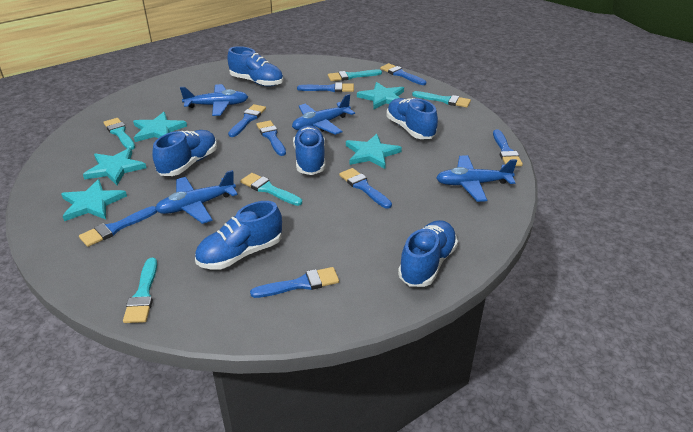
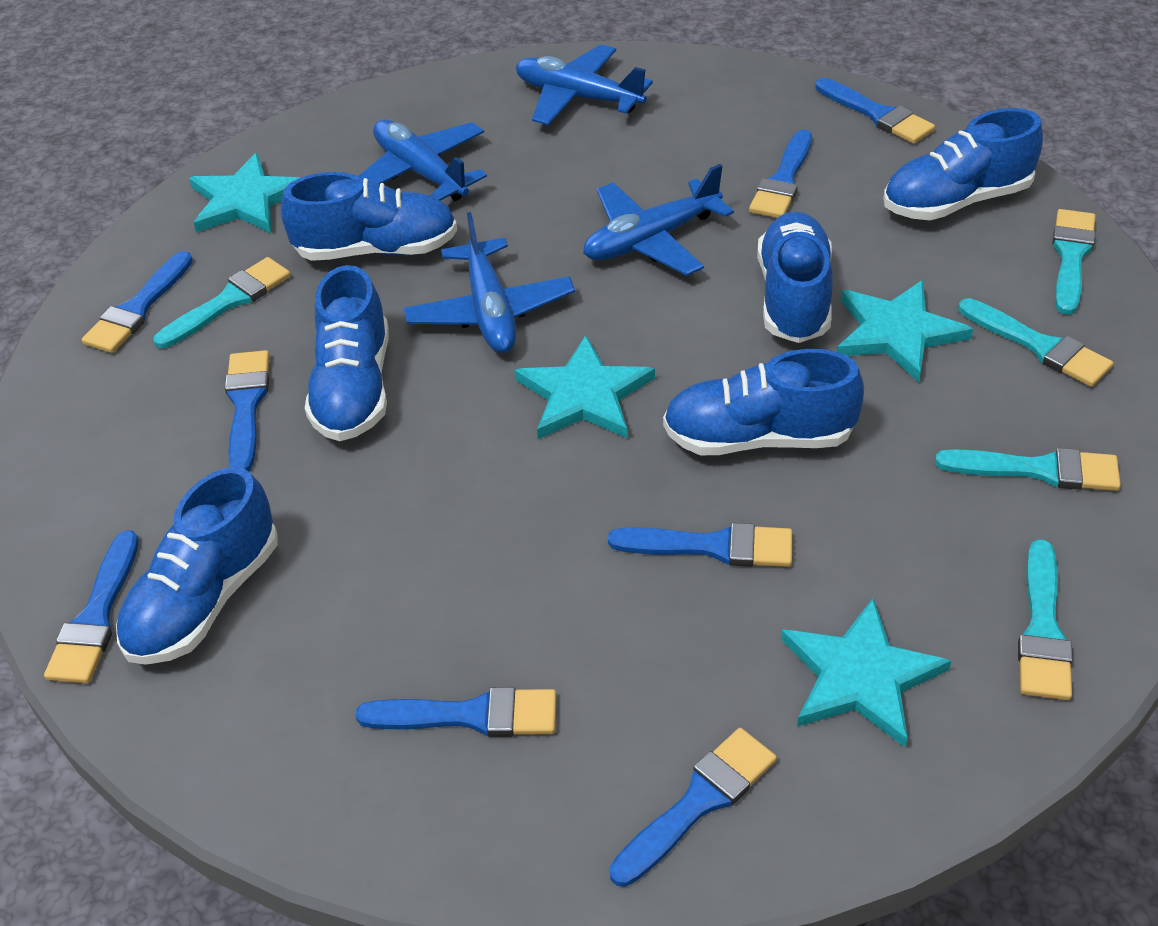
turquoise star: 5 -> 4

